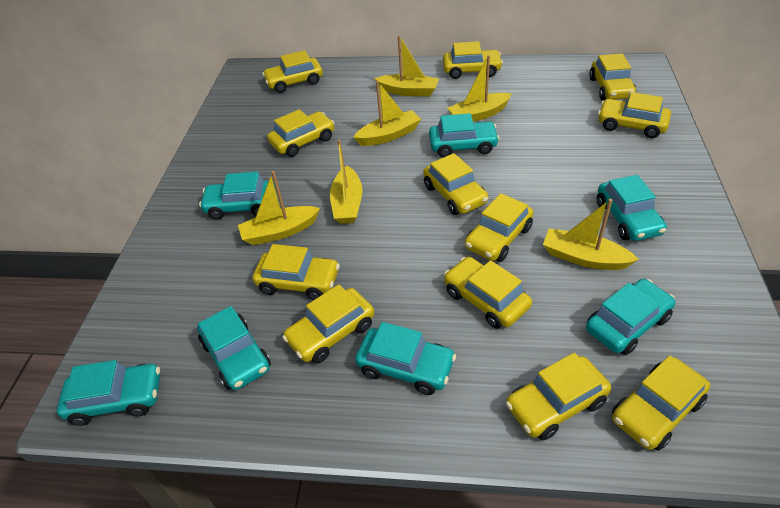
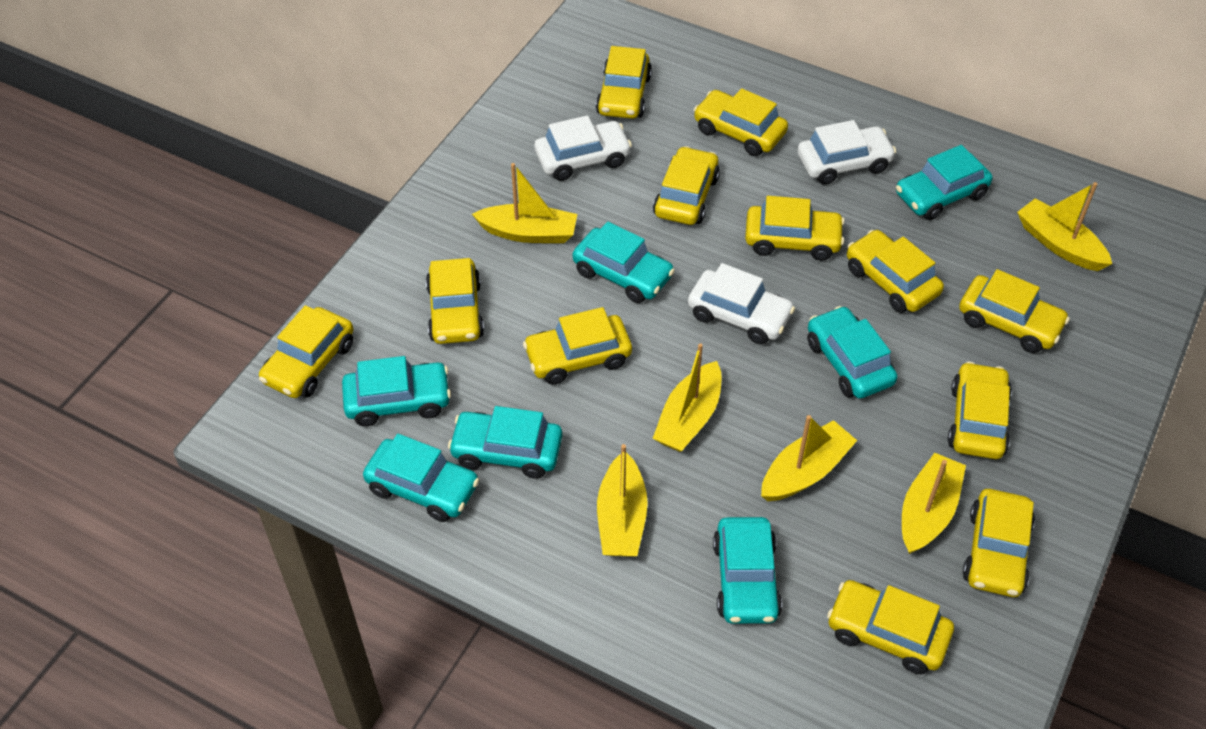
white car: 0 -> 3

